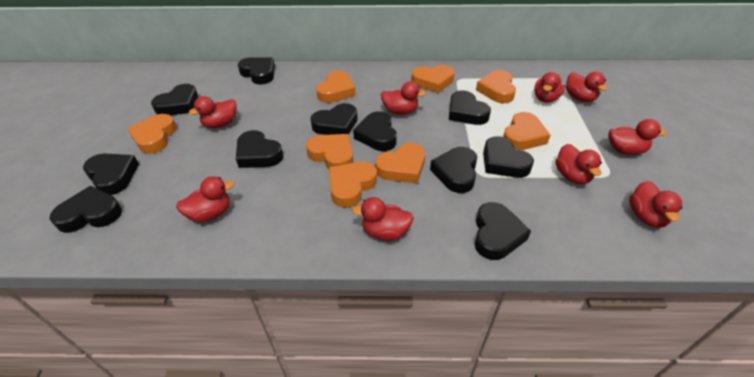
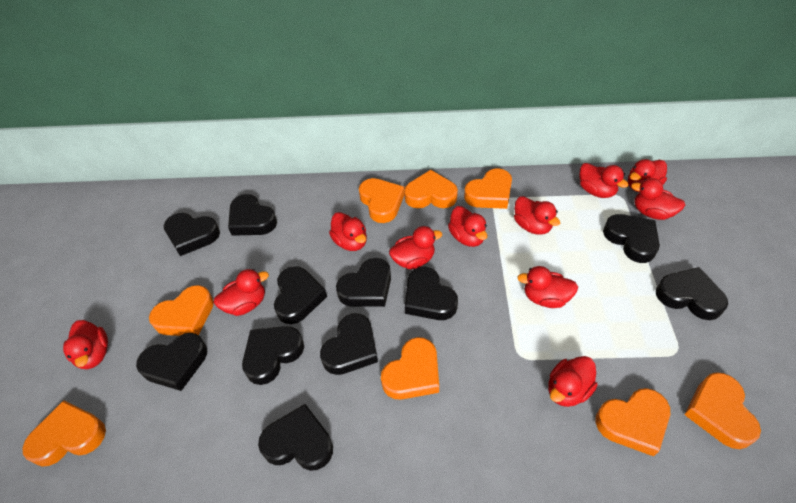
red duck: 9 -> 11

